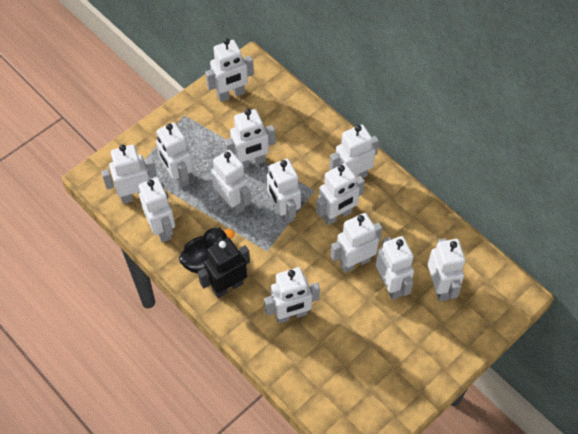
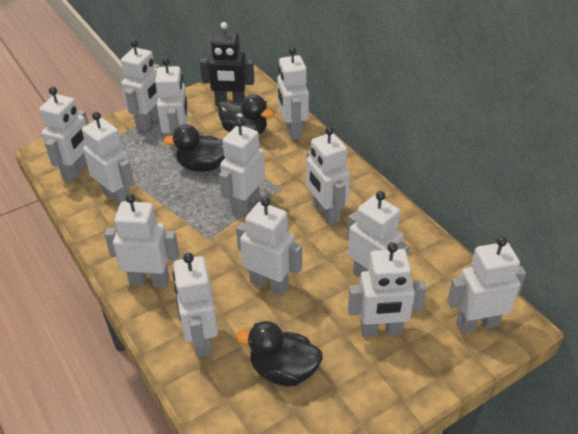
black duck: 1 -> 3

